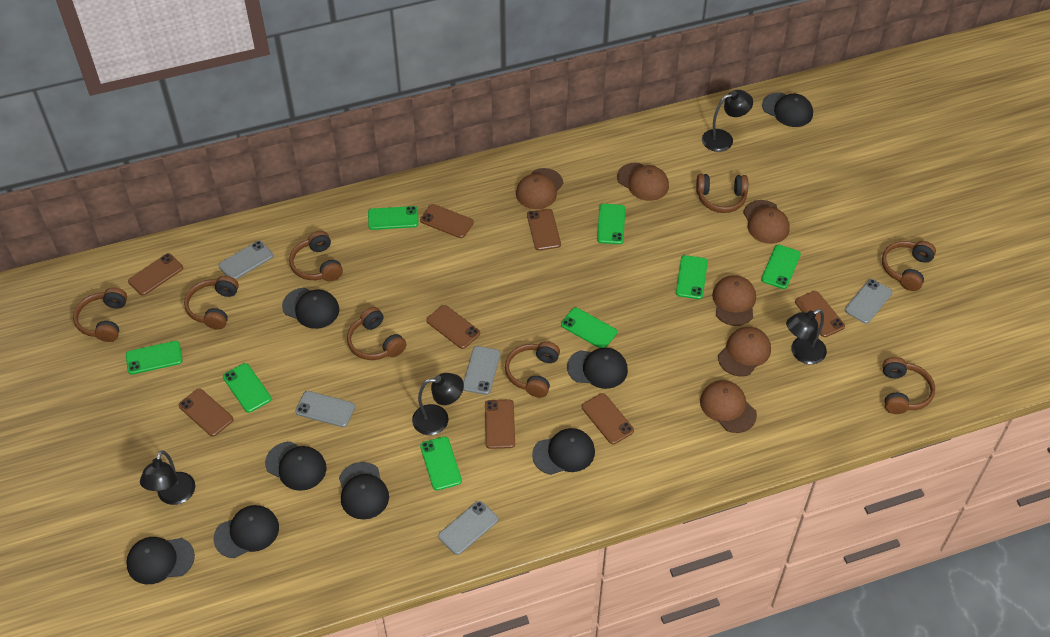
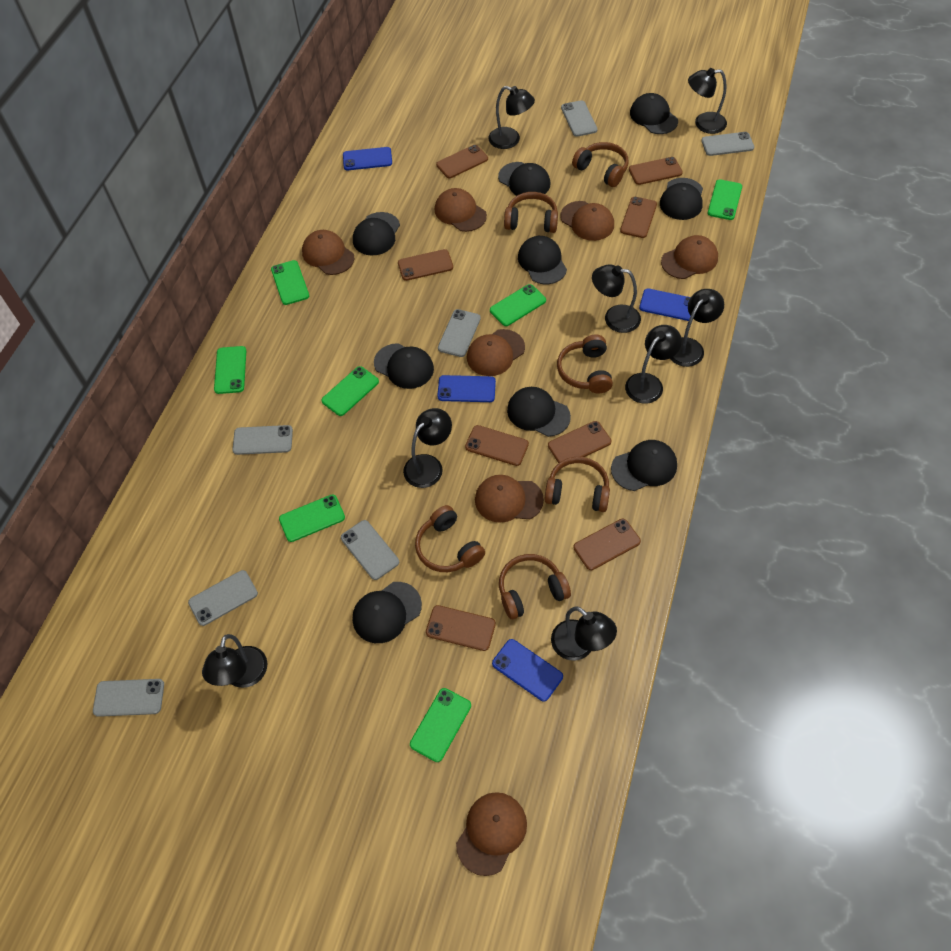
black cap: 8 -> 9
black lamp: 4 -> 8
blue phone: 0 -> 4
brown cap: 6 -> 7
brown headphones: 8 -> 6
green phone: 8 -> 7
grey phone: 5 -> 7

